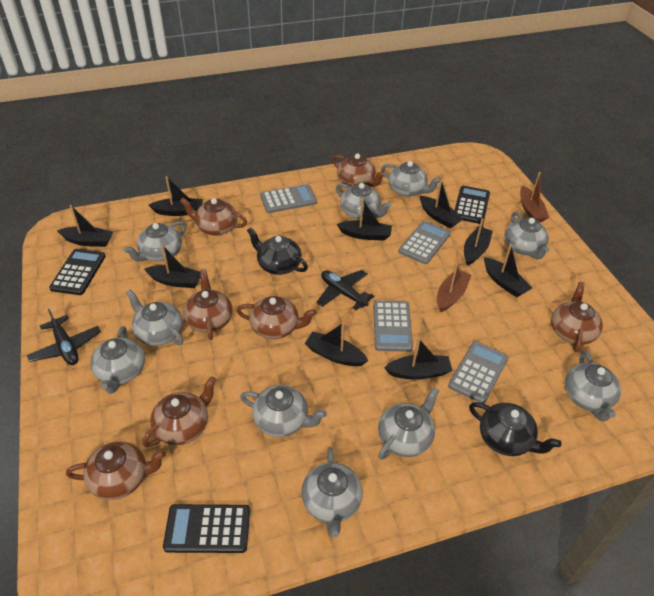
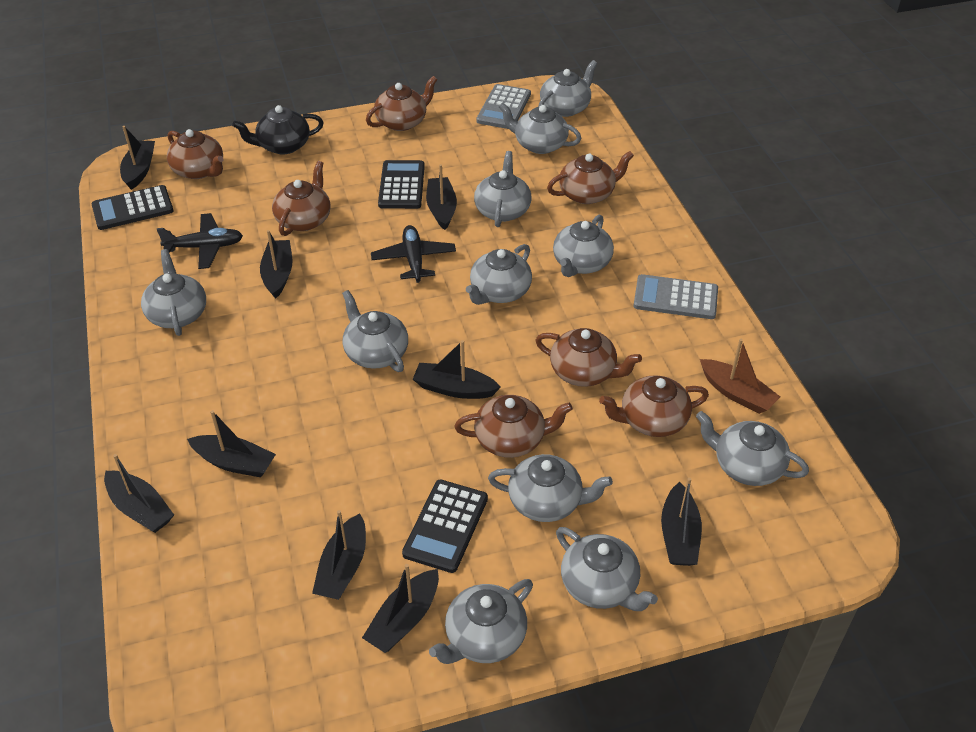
black teapot: 2 -> 1
brown boat: 2 -> 1
grey calculator: 4 -> 2
grey teapot: 10 -> 11

